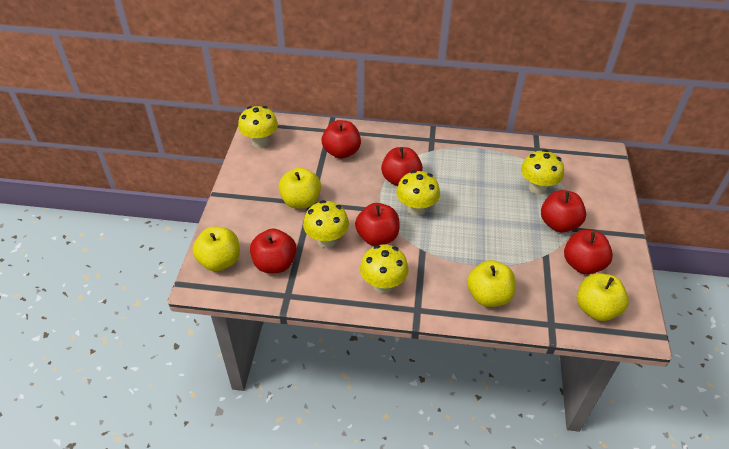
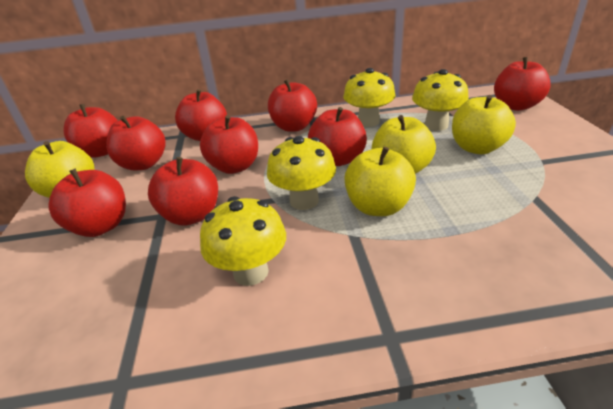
red apple: 6 -> 9
yellow mushroom: 5 -> 4

